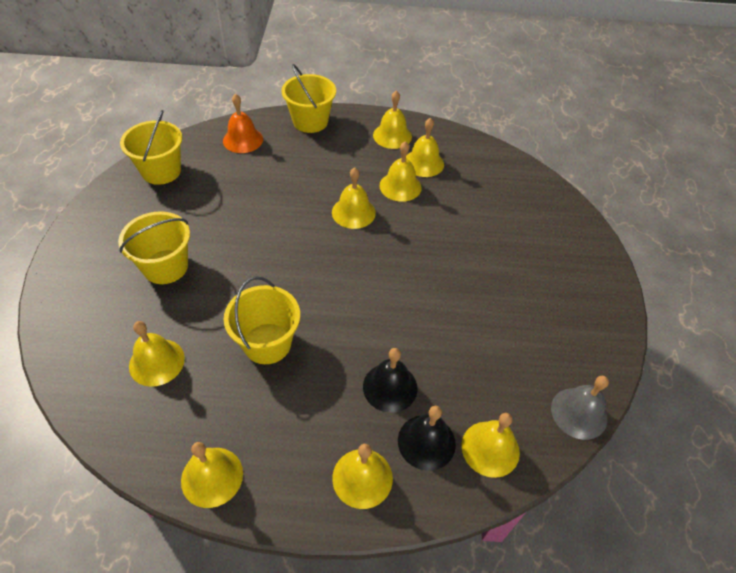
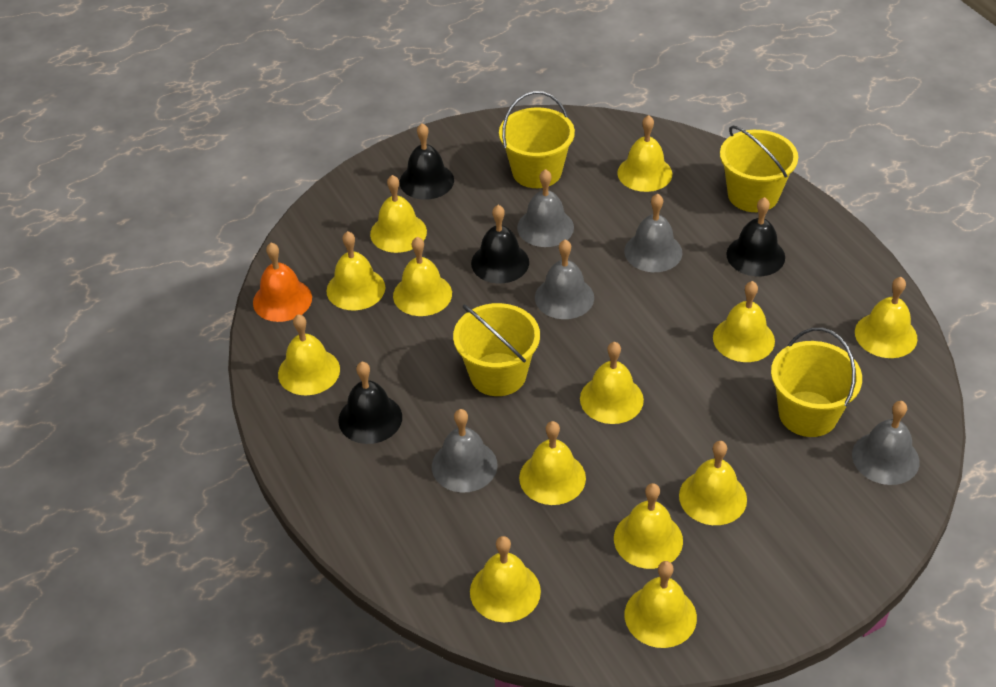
black bell: 2 -> 4
grey bell: 1 -> 5
yellow bell: 8 -> 13

